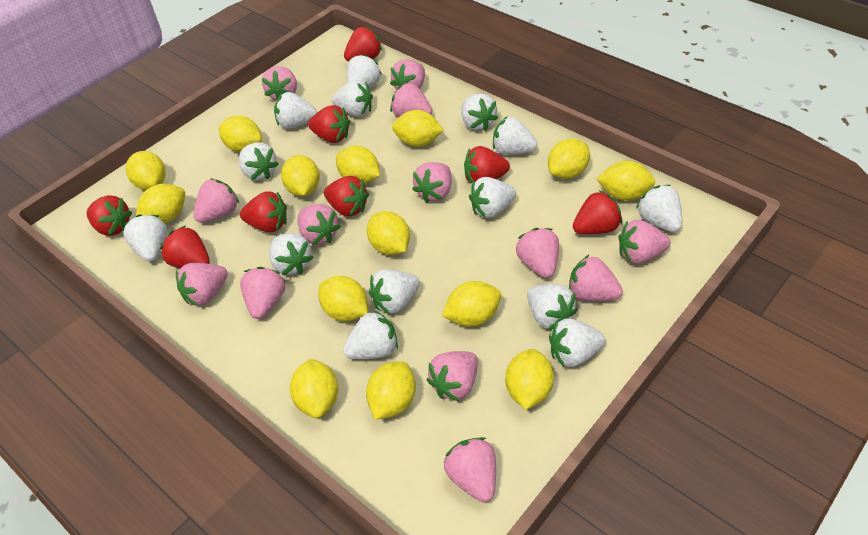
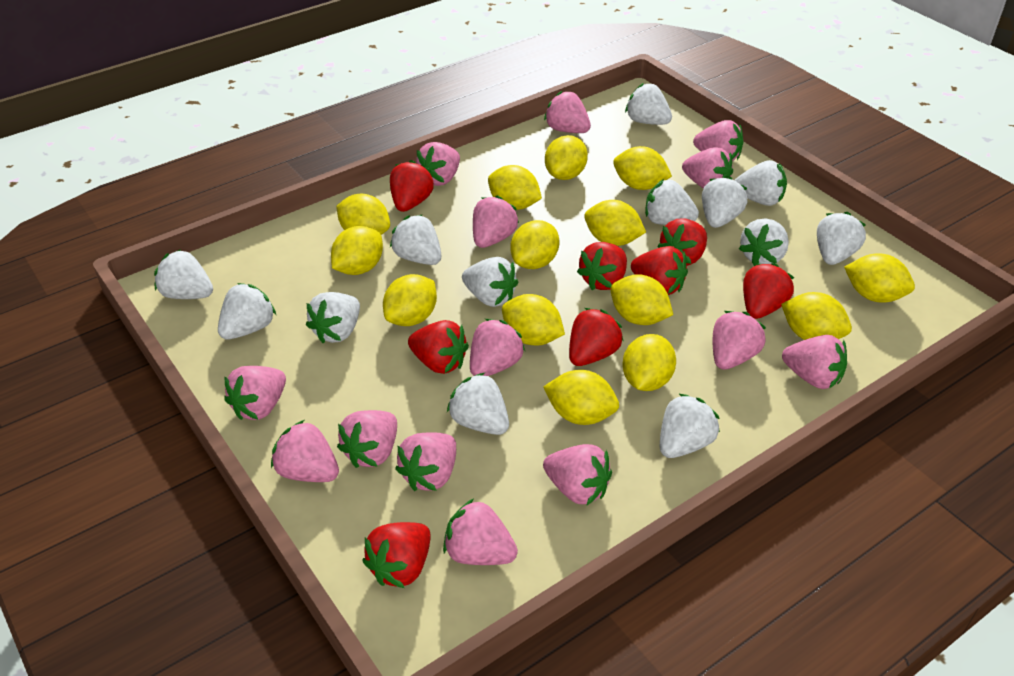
pink strawberry: 13 -> 14
white strawberry: 14 -> 13

